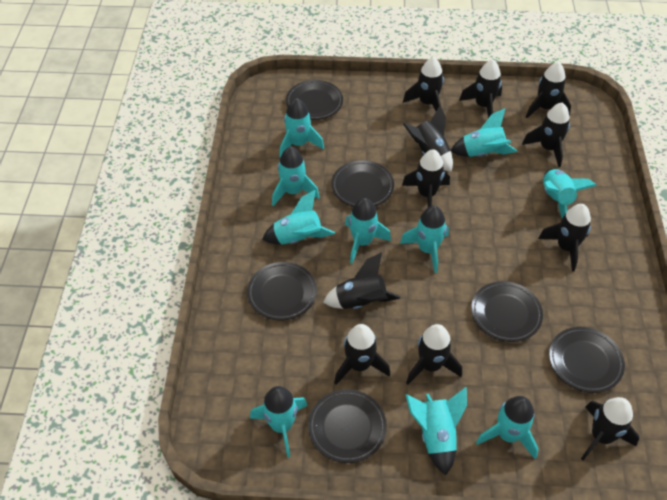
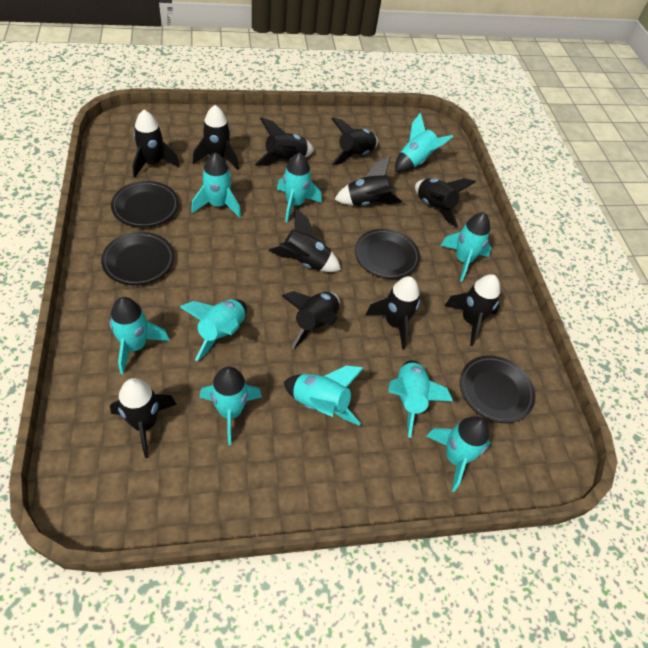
black plate: 6 -> 4

